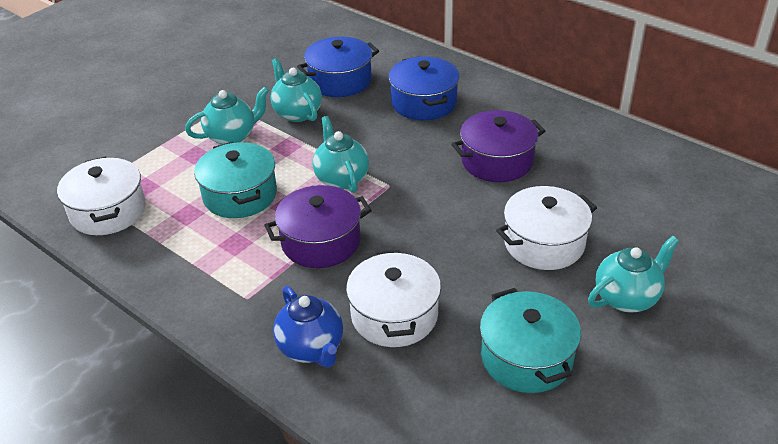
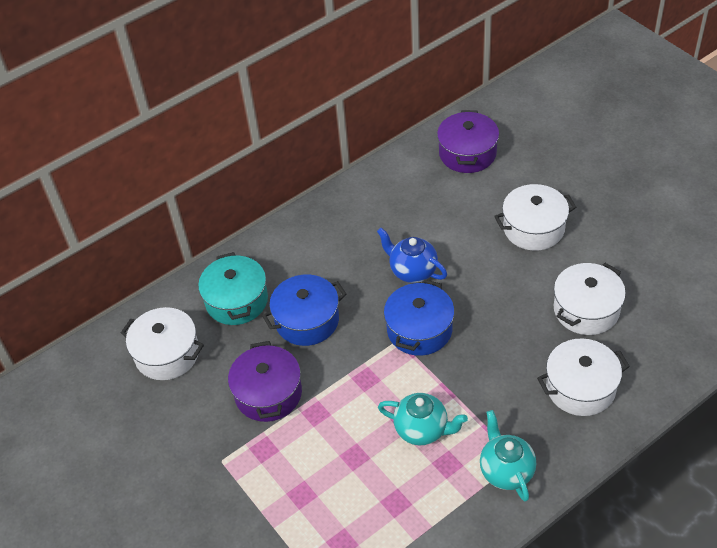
turquoise pot: 2 -> 1
turquoise teapot: 4 -> 2
white pot: 3 -> 4

